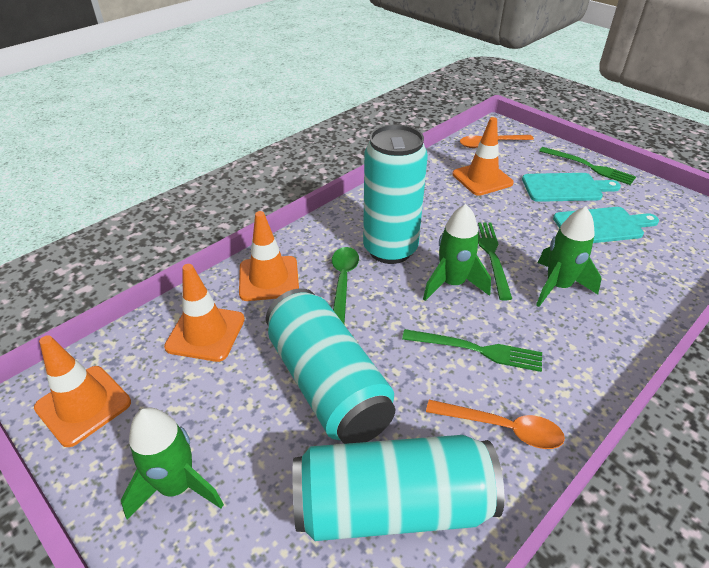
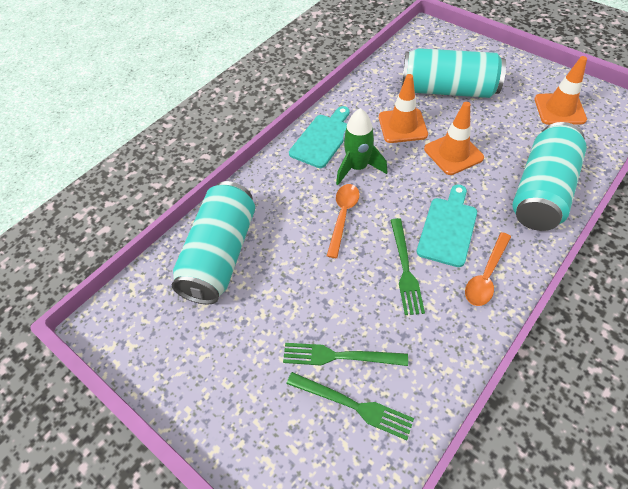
green rocket: 3 -> 1
green spoon: 1 -> 0
orange traffic cone: 4 -> 3

